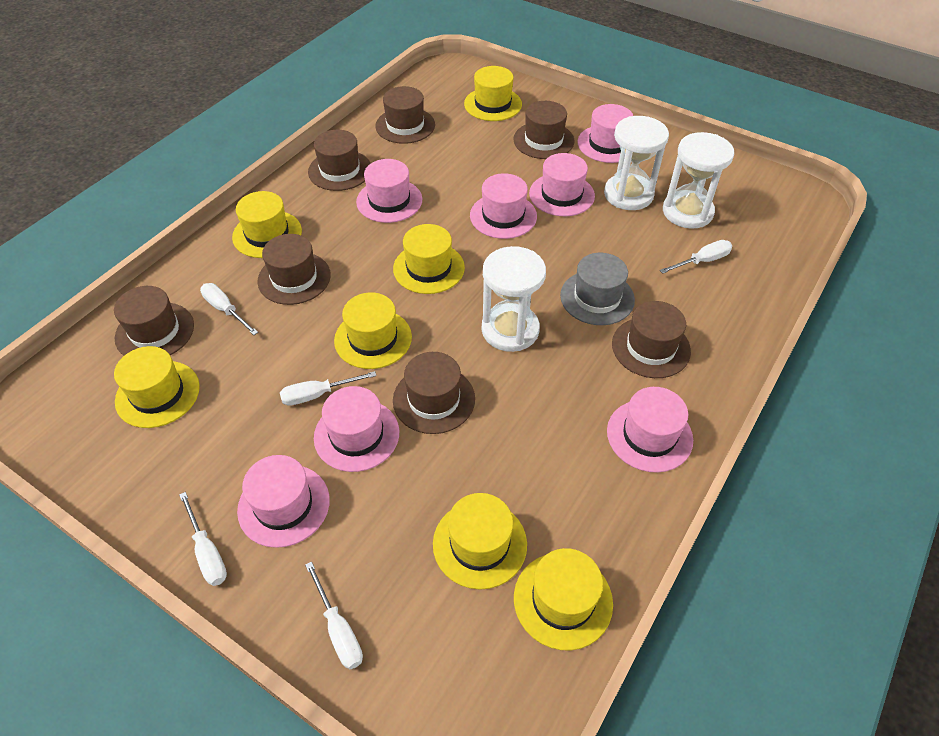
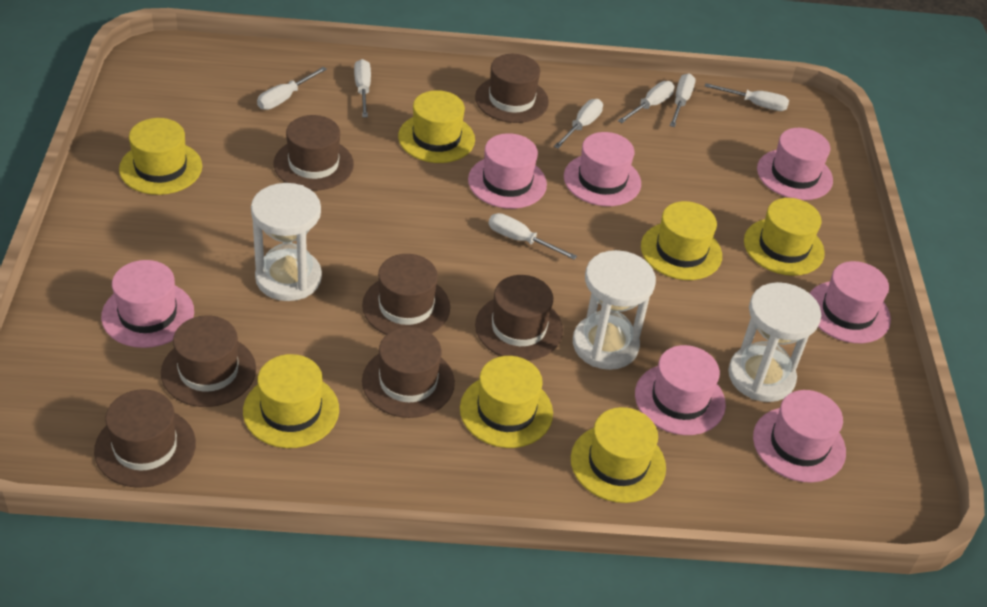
grey hat: 1 -> 0
white screwdriver: 5 -> 7

